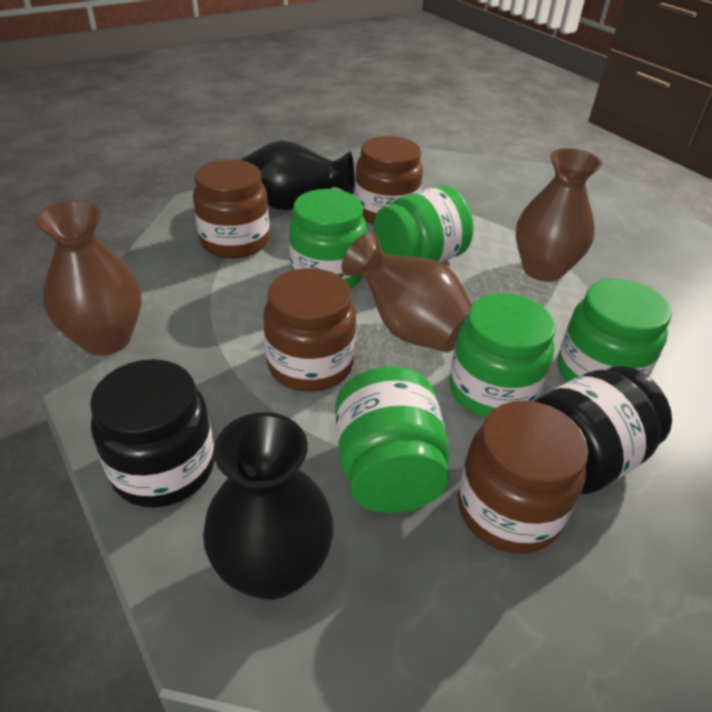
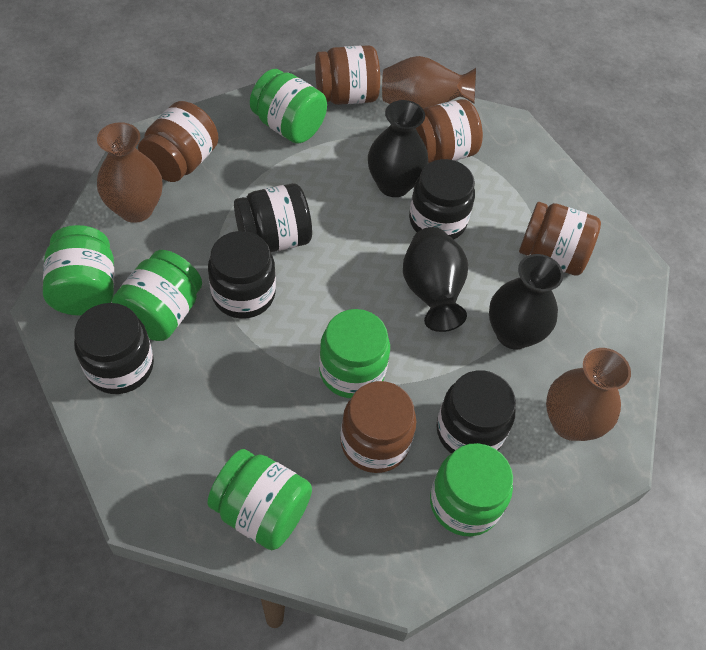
black jar: 2 -> 5
black vase: 2 -> 3
brown jar: 4 -> 5
green jar: 5 -> 6

